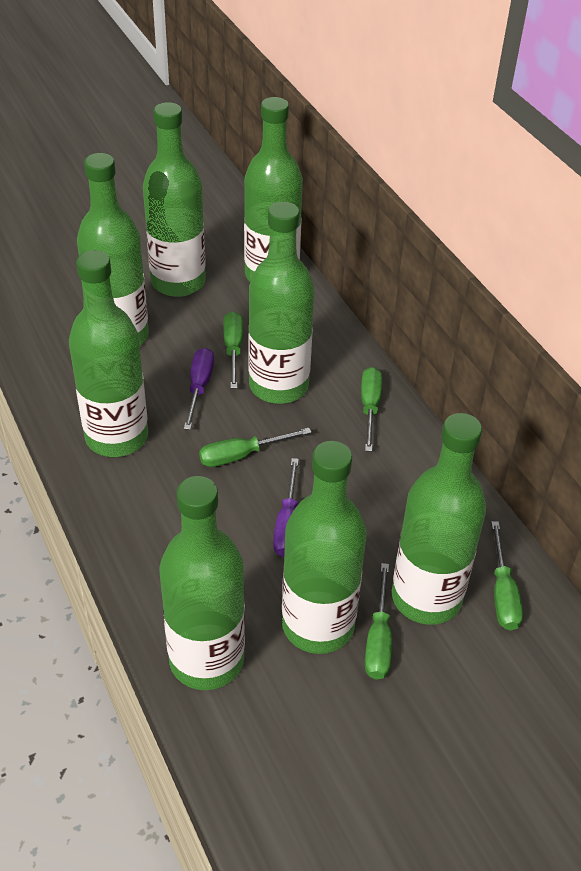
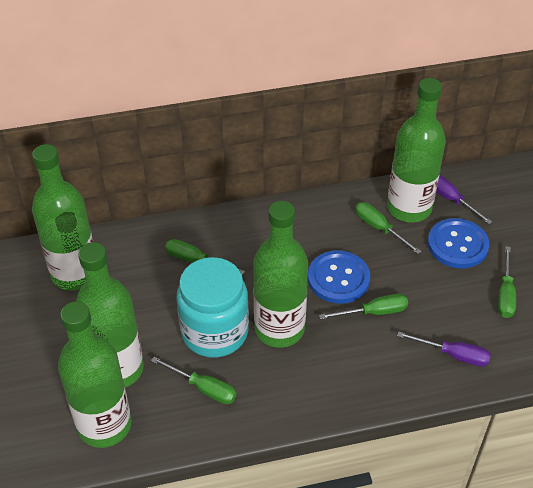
blue button: 0 -> 2
green bottle: 8 -> 5
turquoise jar: 0 -> 1

